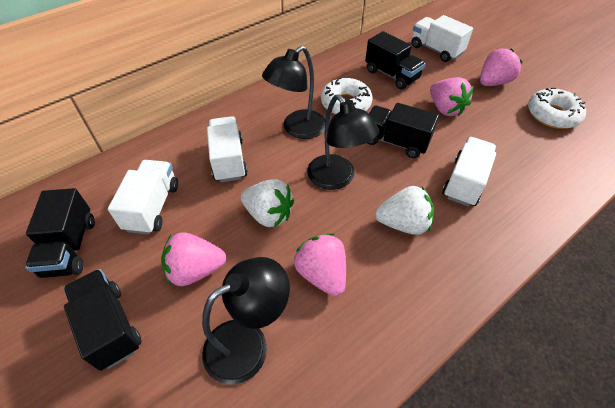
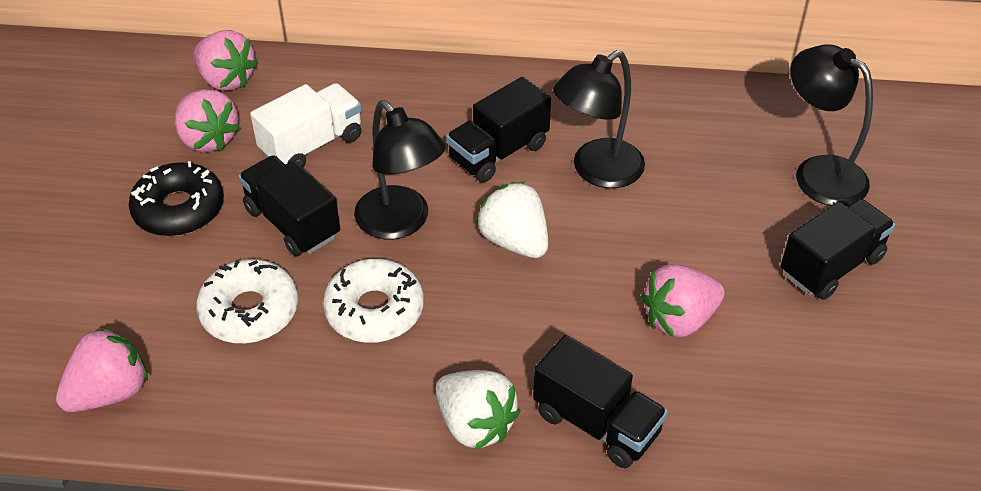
black donut: 0 -> 1
white truck: 4 -> 1

